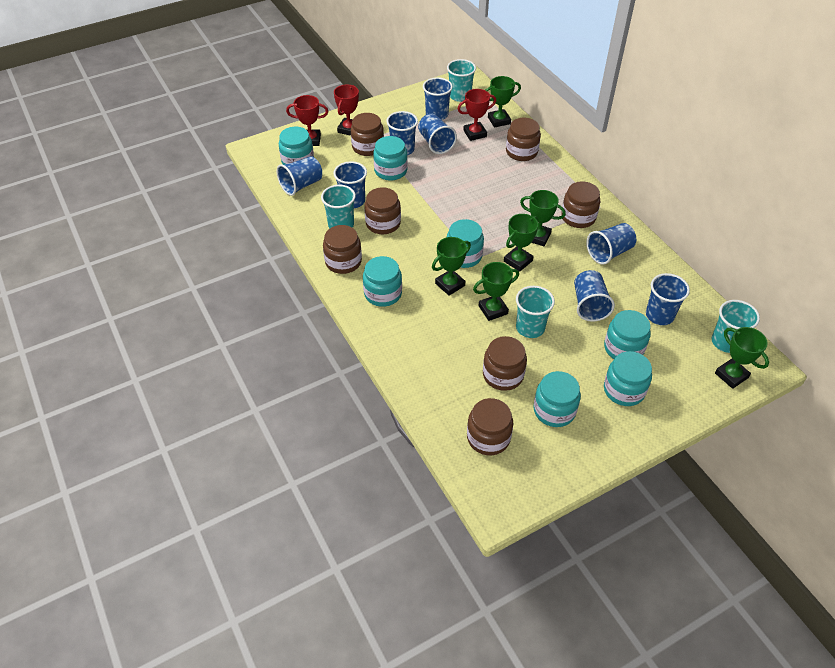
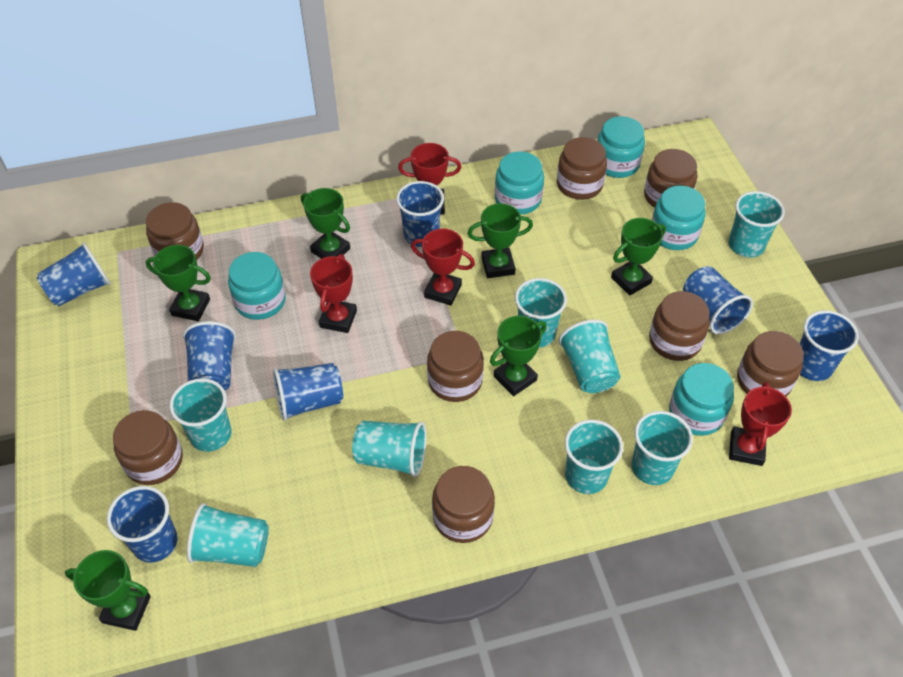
blue cup: 8 -> 7
brown jar: 7 -> 8
red trophy: 3 -> 4
turquoise cup: 4 -> 8
turquoise jar: 7 -> 5

